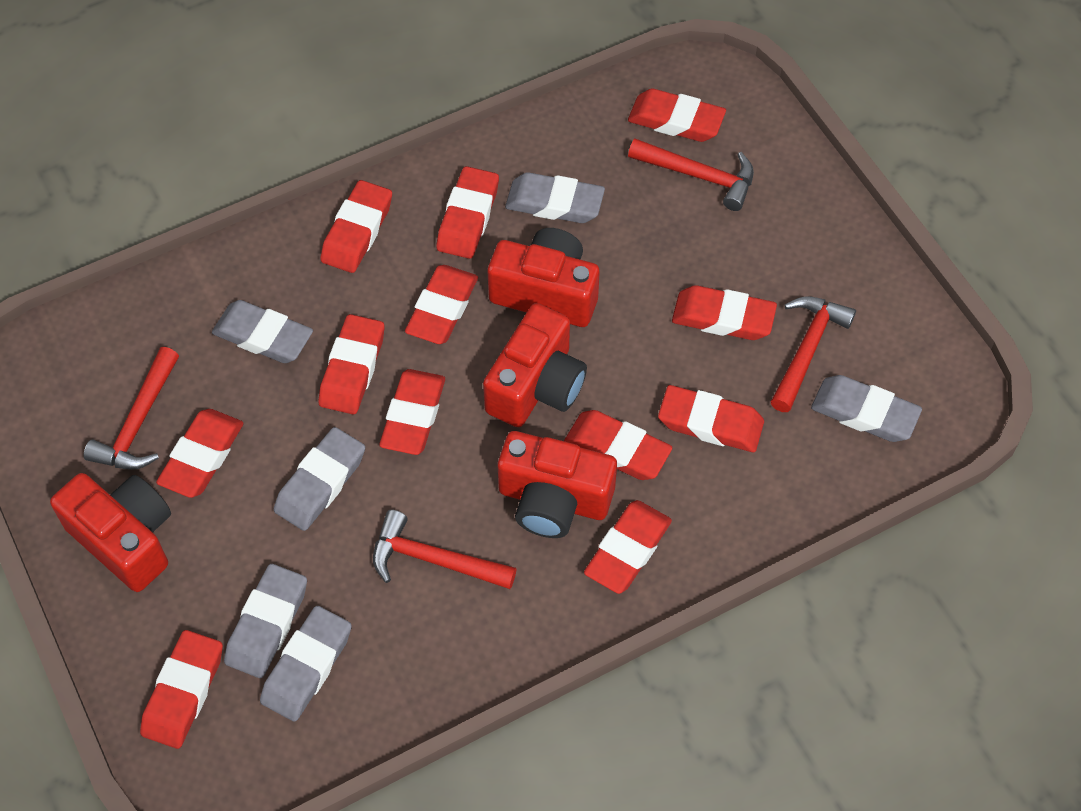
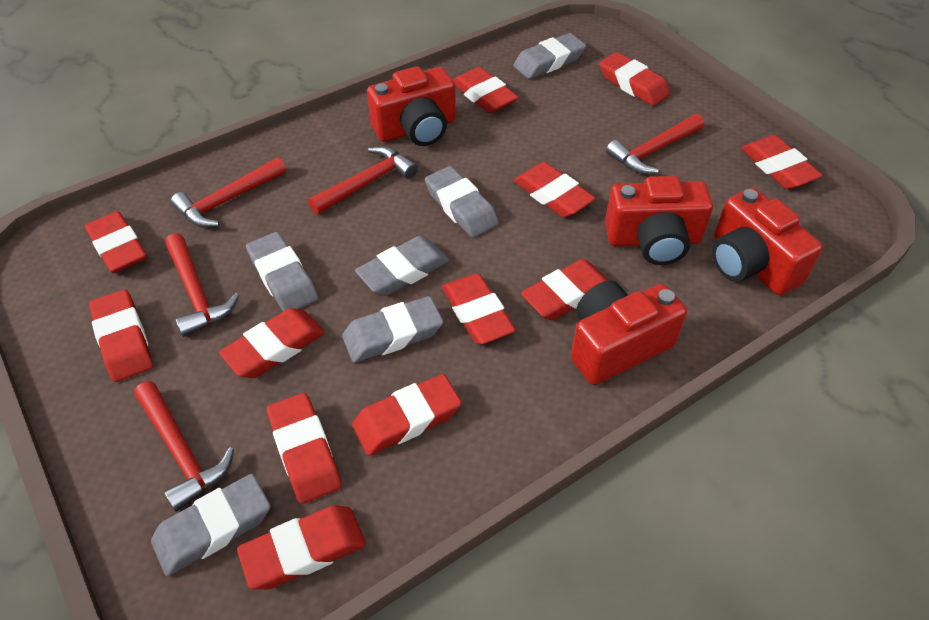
red hammer: 4 -> 5

